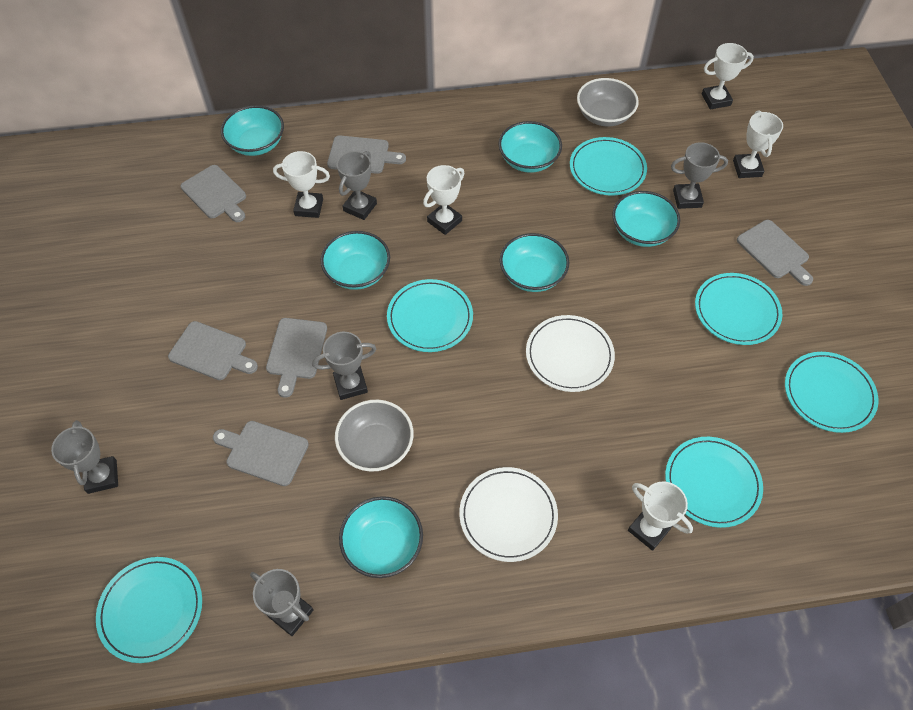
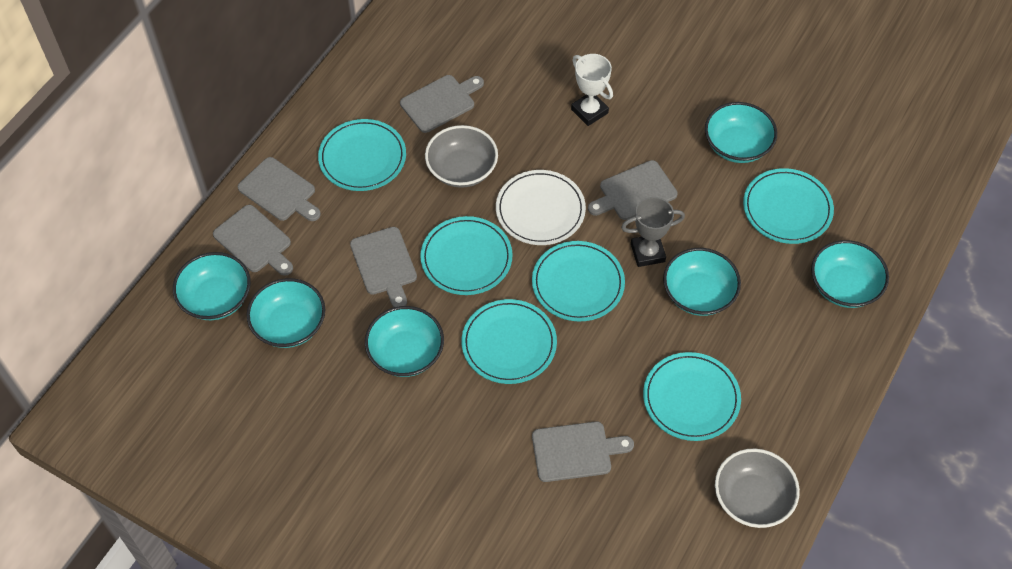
grey trophy: 5 -> 1
white plate: 2 -> 1
white trophy: 5 -> 1

